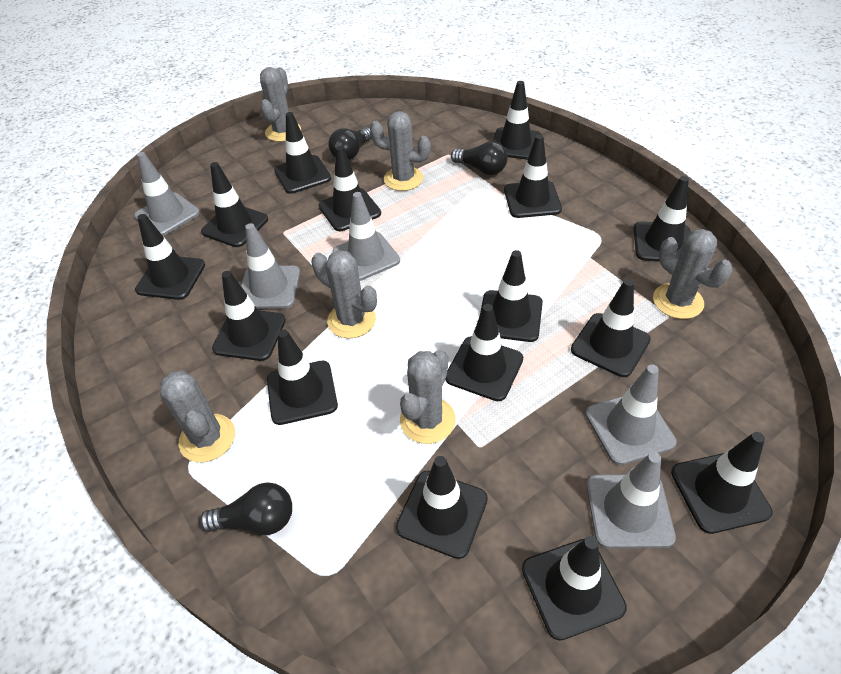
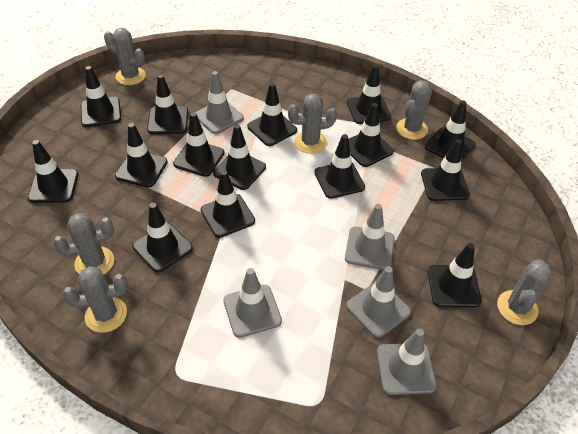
black light bulb: 3 -> 0

